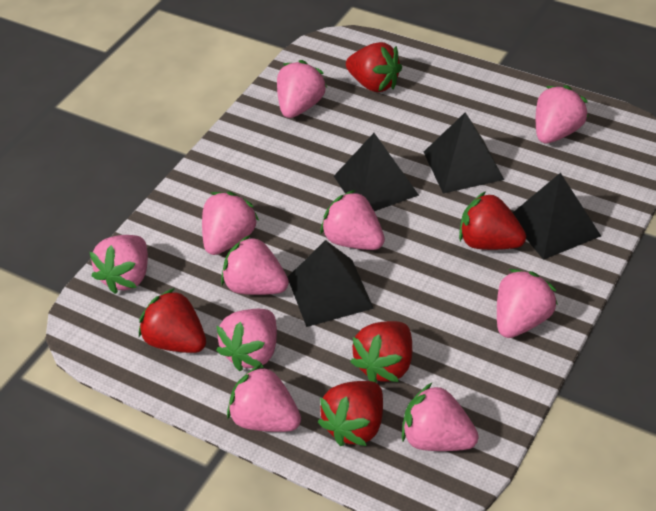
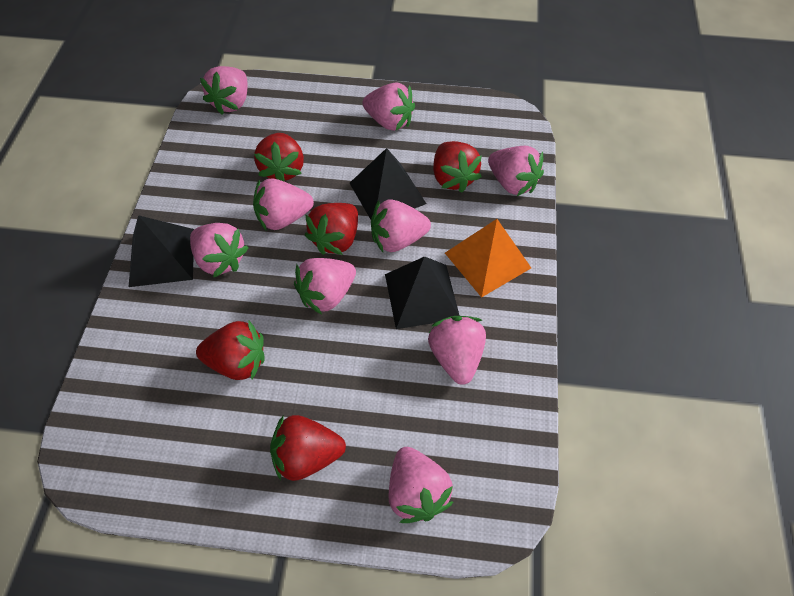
black pyramid: 4 -> 3
orange pyramid: 0 -> 1
pink strawberry: 10 -> 9

